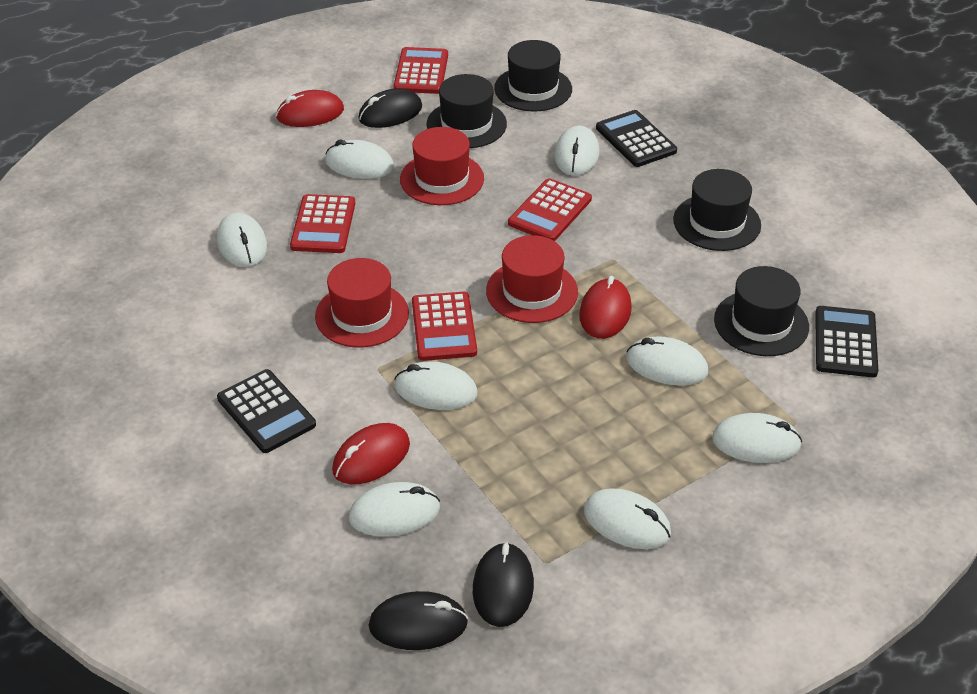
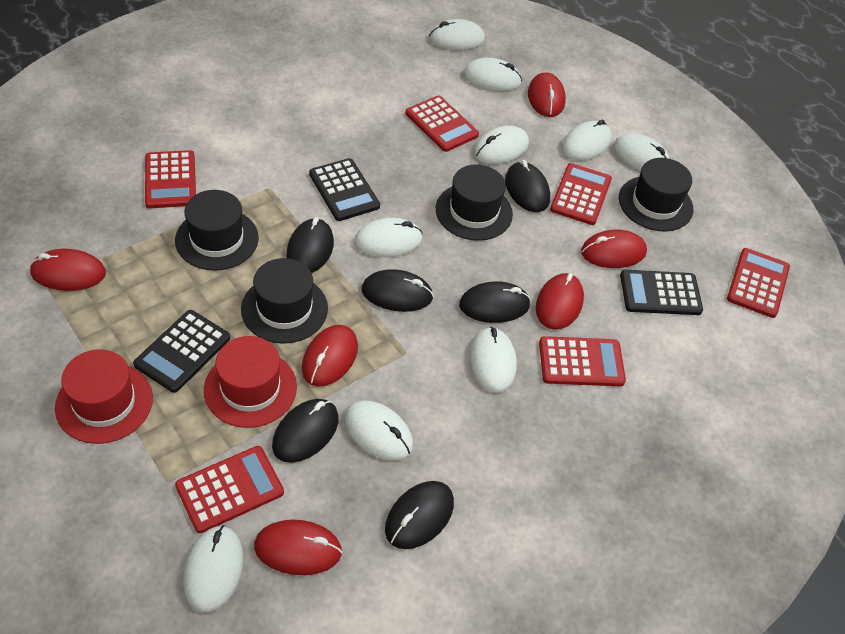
black mouse: 3 -> 6
red calculator: 4 -> 6
red hat: 3 -> 2
red mouse: 3 -> 6
white mouse: 8 -> 9

